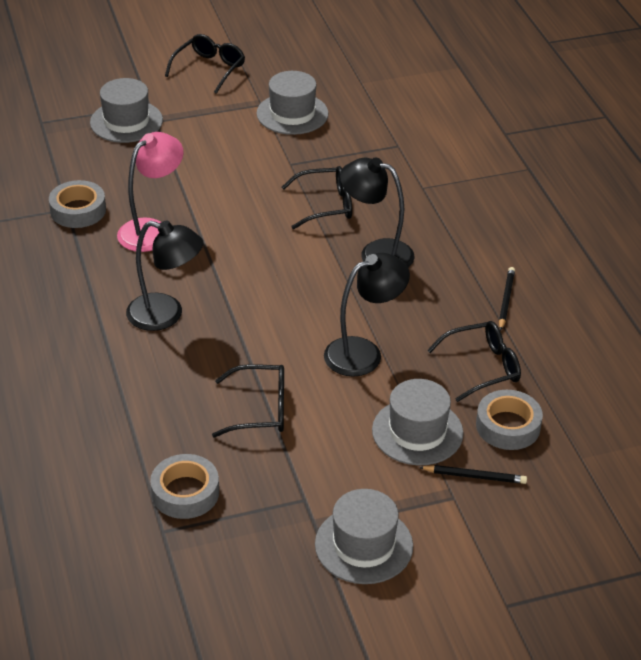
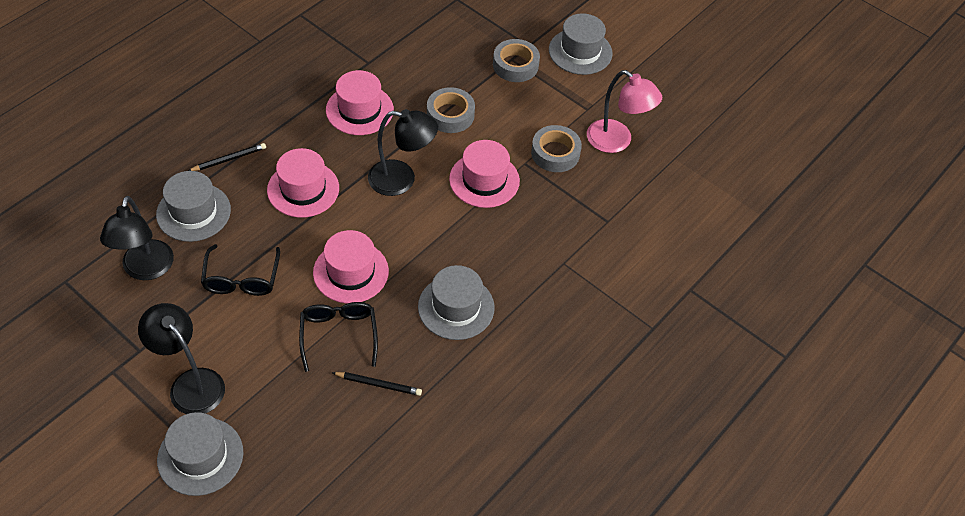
black glasses: 4 -> 2
pink hat: 0 -> 4

